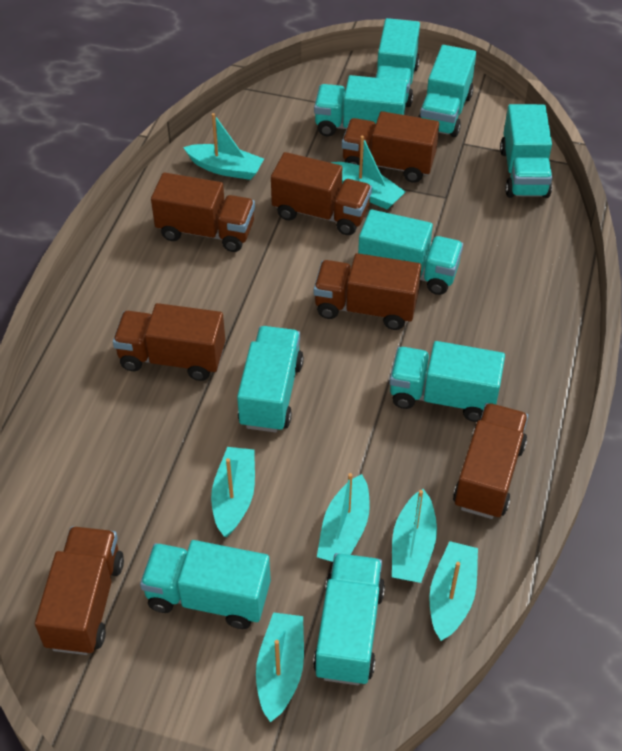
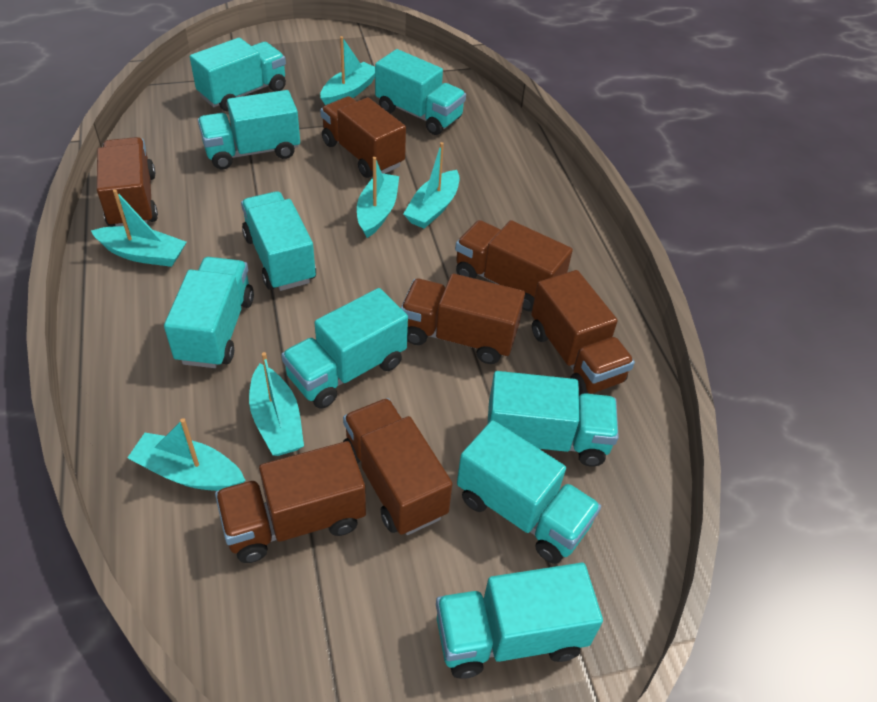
turquoise boat: 7 -> 6

